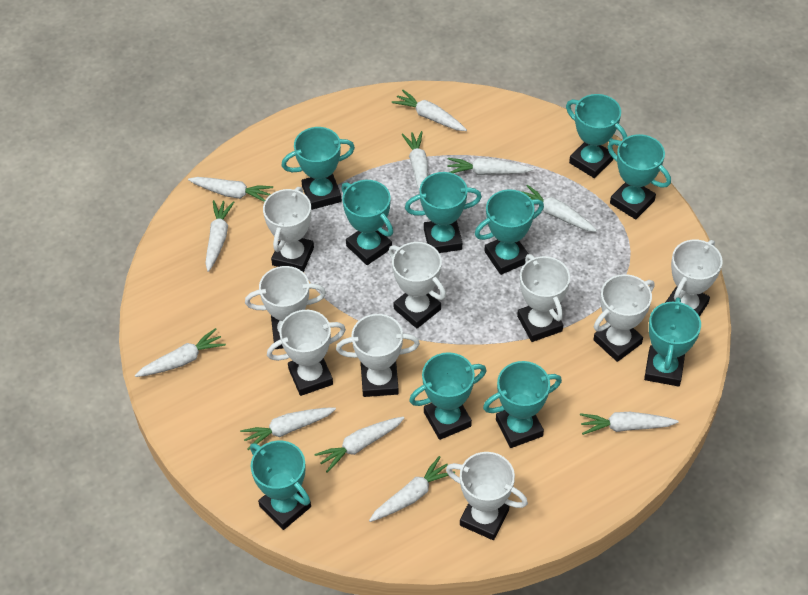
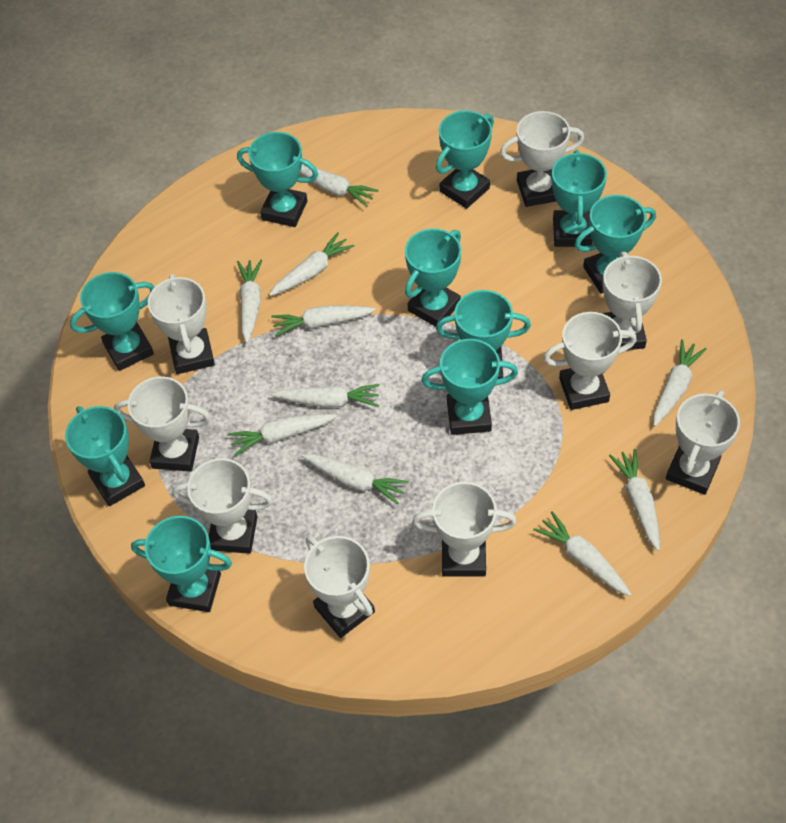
white carrot: 11 -> 10

